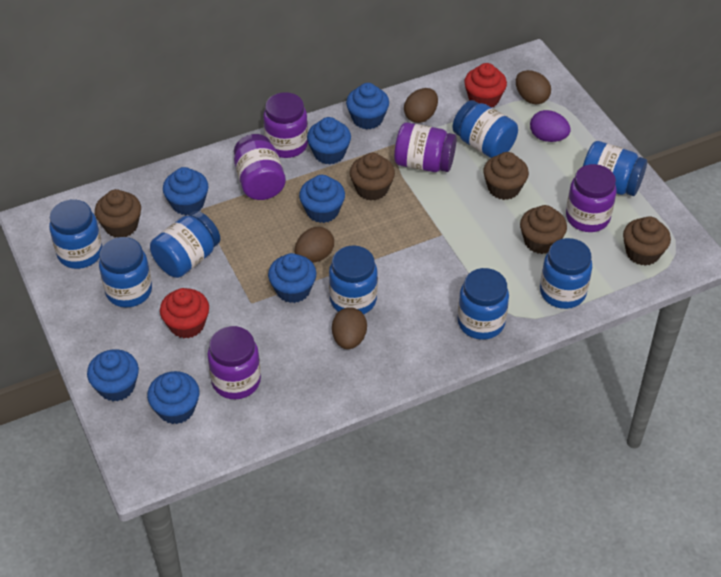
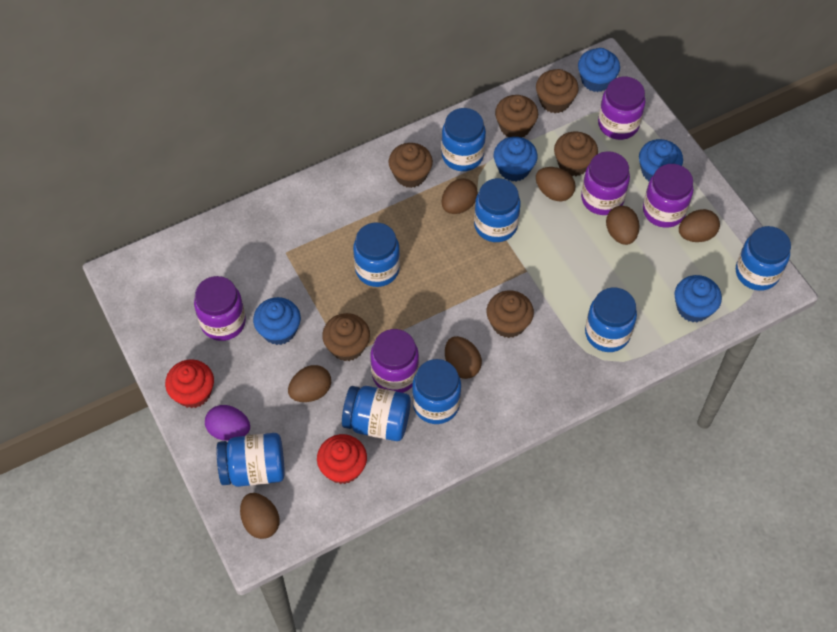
blue cupcake: 7 -> 5
brown cupcake: 5 -> 6
brown egg: 4 -> 7

